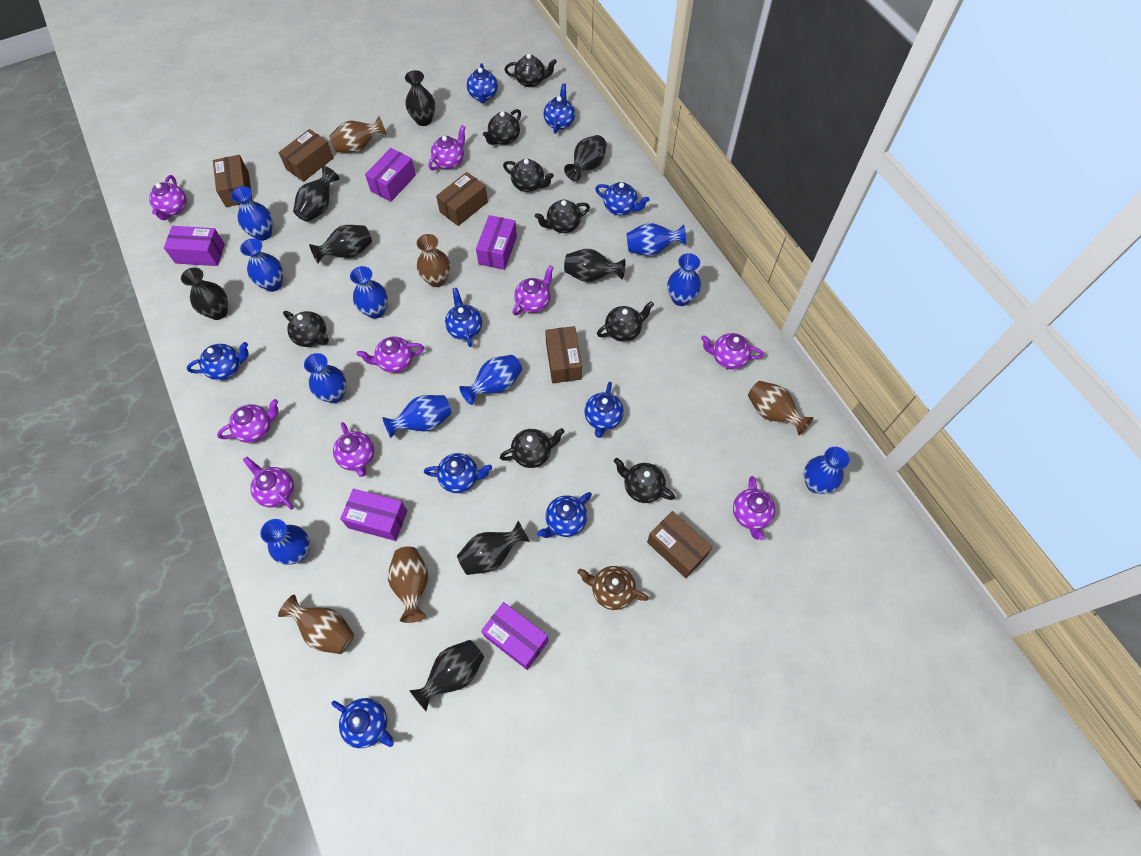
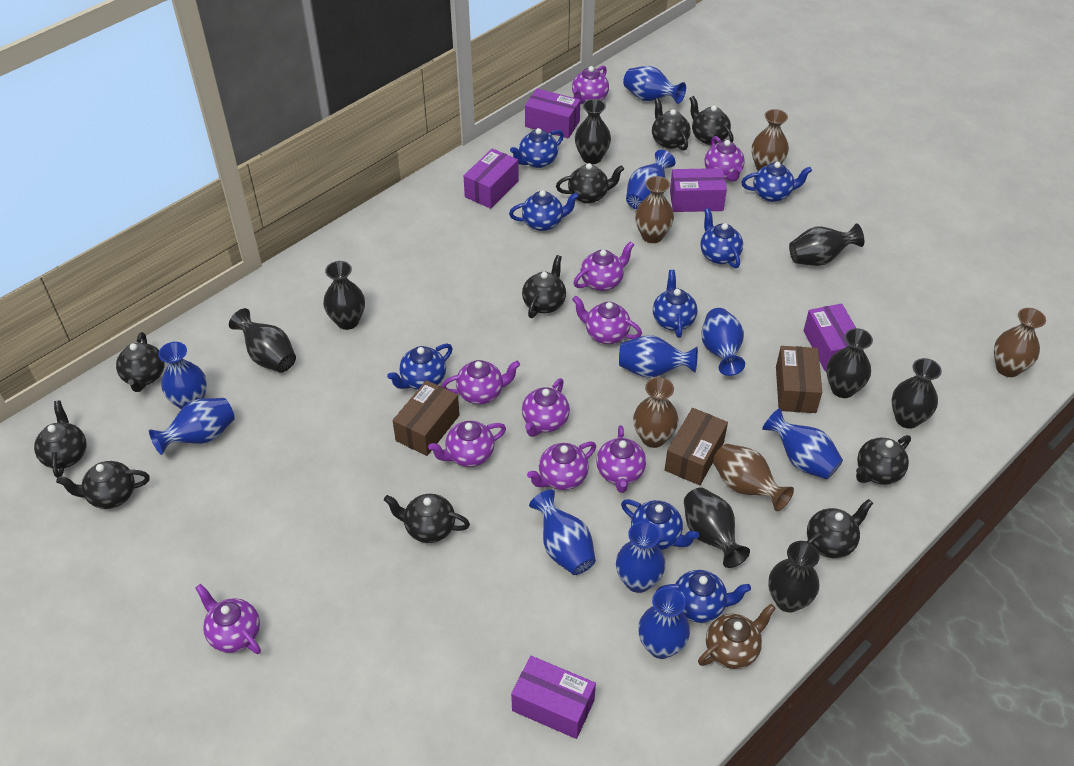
black teapot: 8 -> 10
blue teapot: 9 -> 8
brown box: 5 -> 3
purple teapot: 9 -> 10

